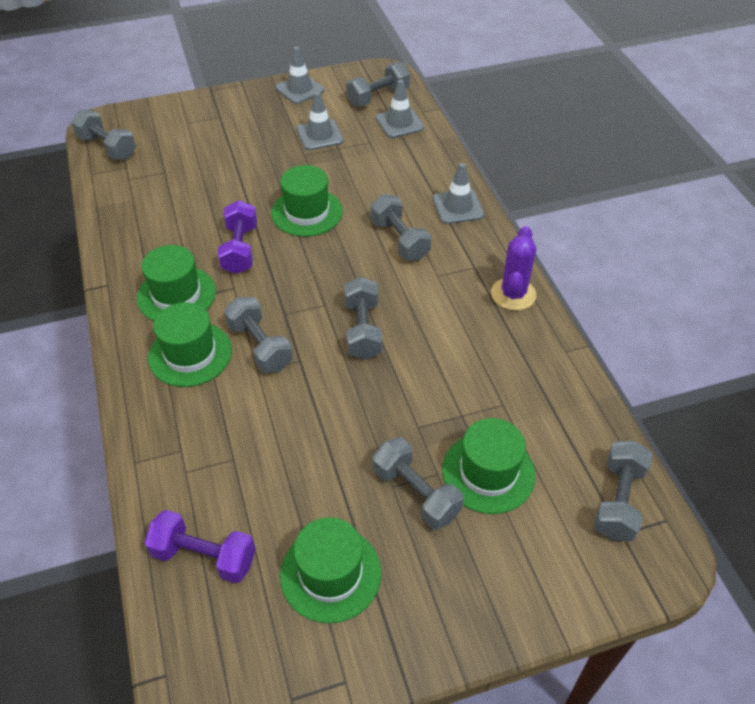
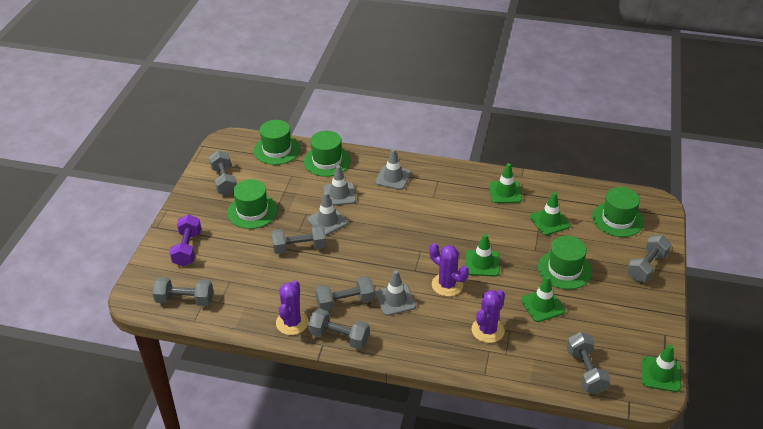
green traffic cone: 0 -> 5
purple cactus: 1 -> 3
purple dumbbell: 2 -> 1

